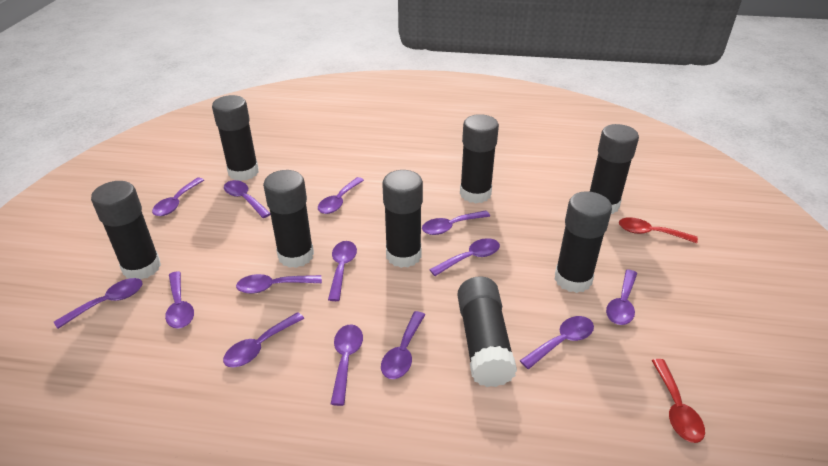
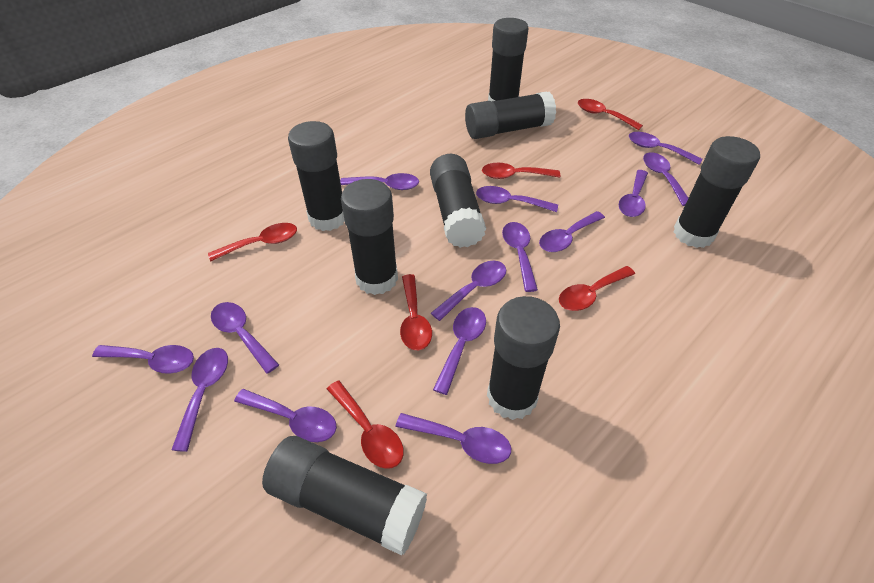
red spoon: 2 -> 6

